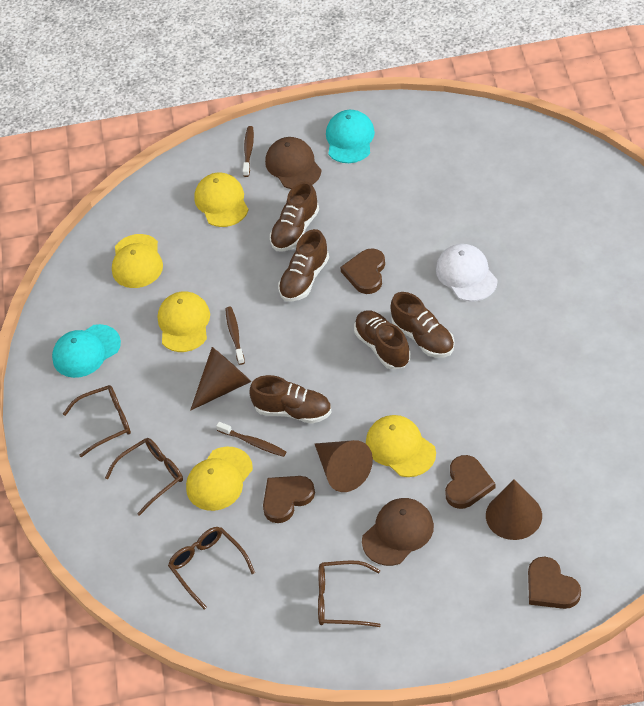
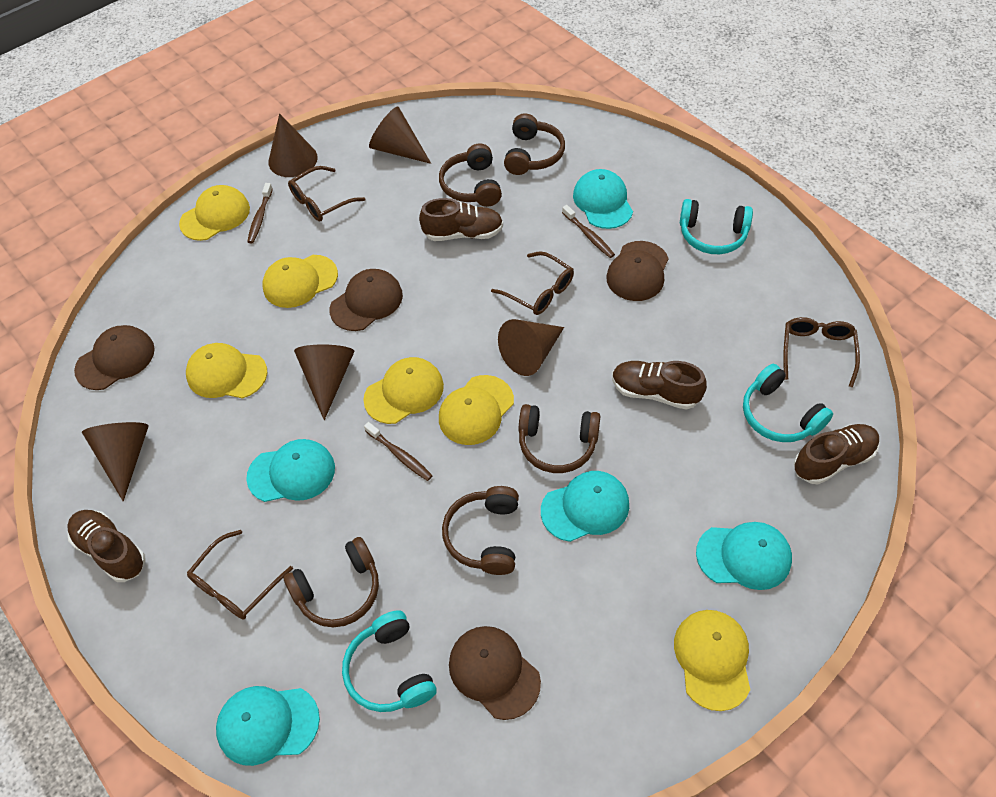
brown cap: 2 -> 4
brown cone: 3 -> 5
brown headphones: 0 -> 5
brown heart: 4 -> 0
brown shoe: 5 -> 4
turquoise cap: 2 -> 5
turquoise headphones: 0 -> 3
white cap: 1 -> 0
yellow cap: 5 -> 6

